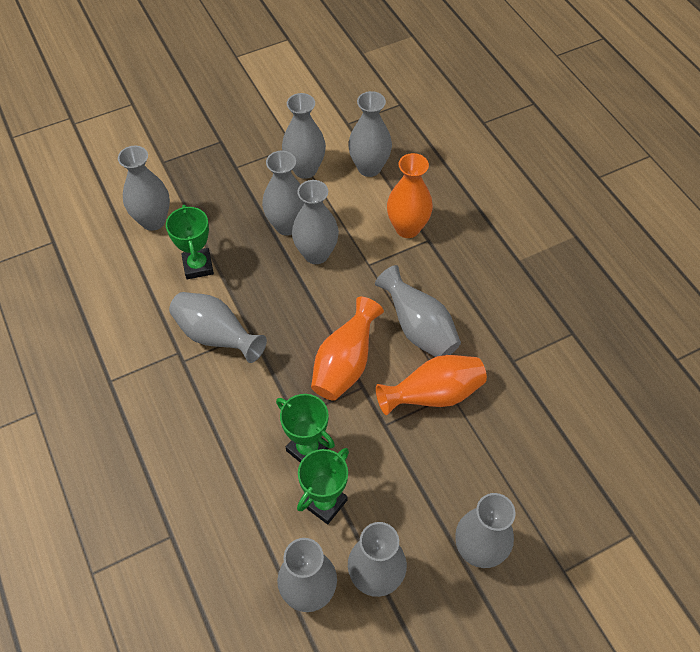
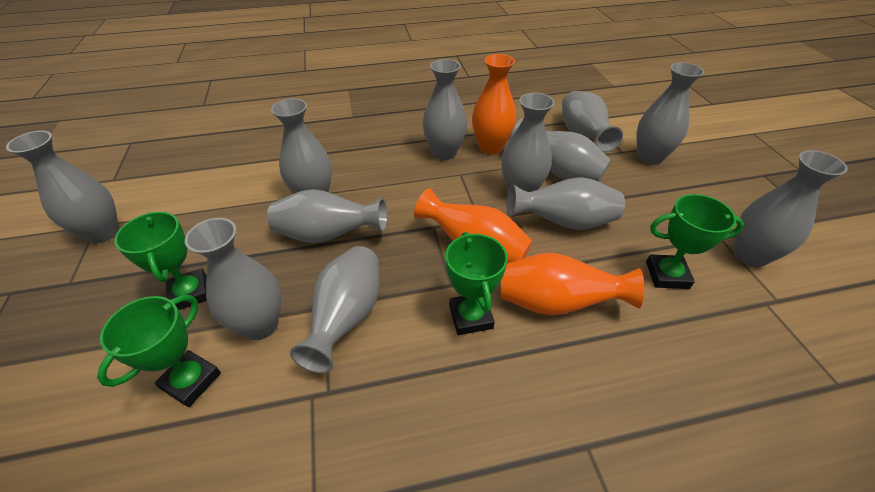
green trophy: 3 -> 4
grey vase: 10 -> 12

